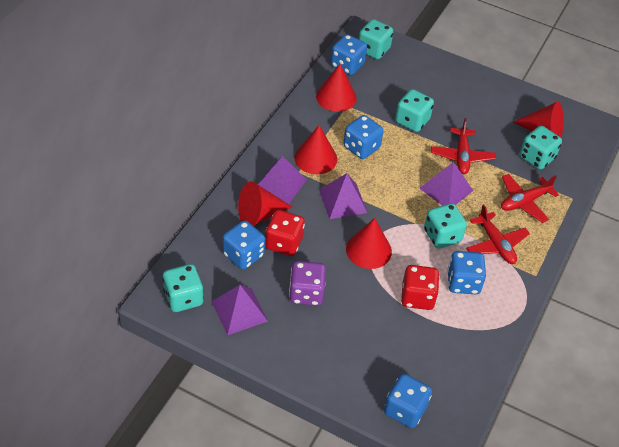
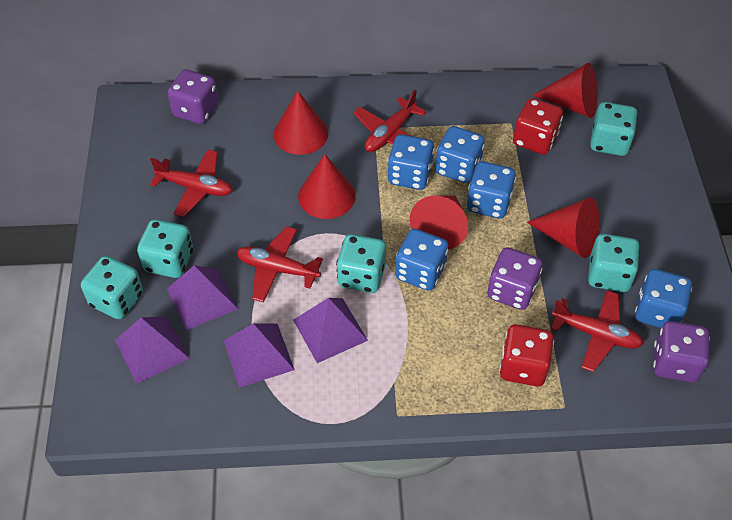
purple dice: 1 -> 3
red plane: 3 -> 4

